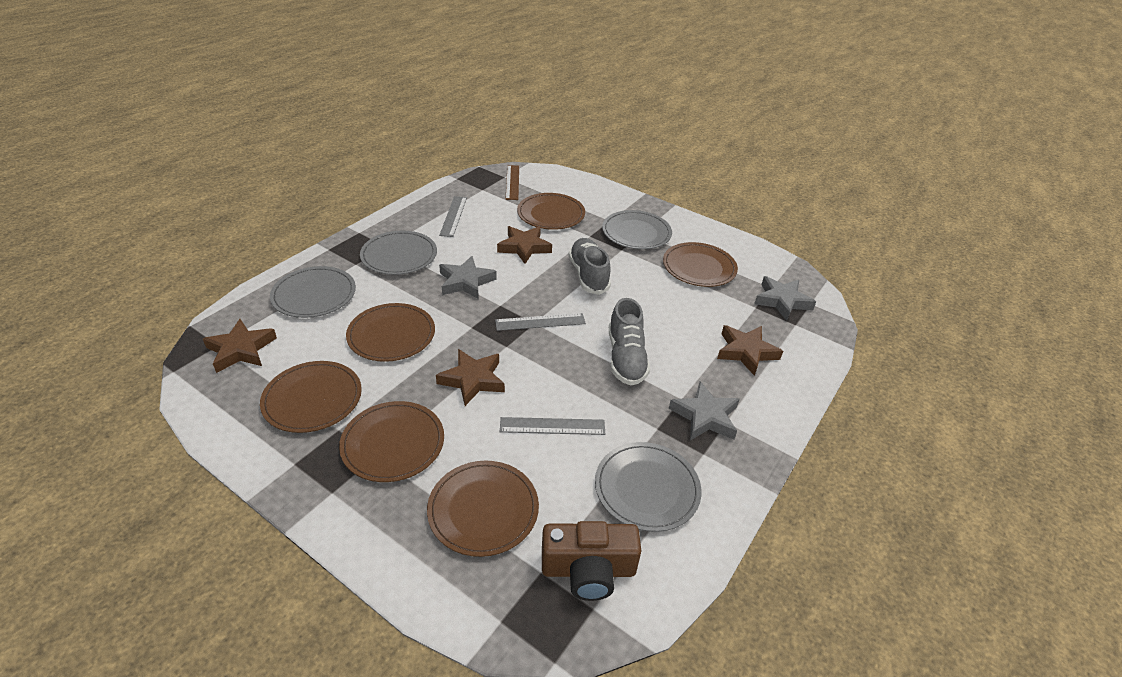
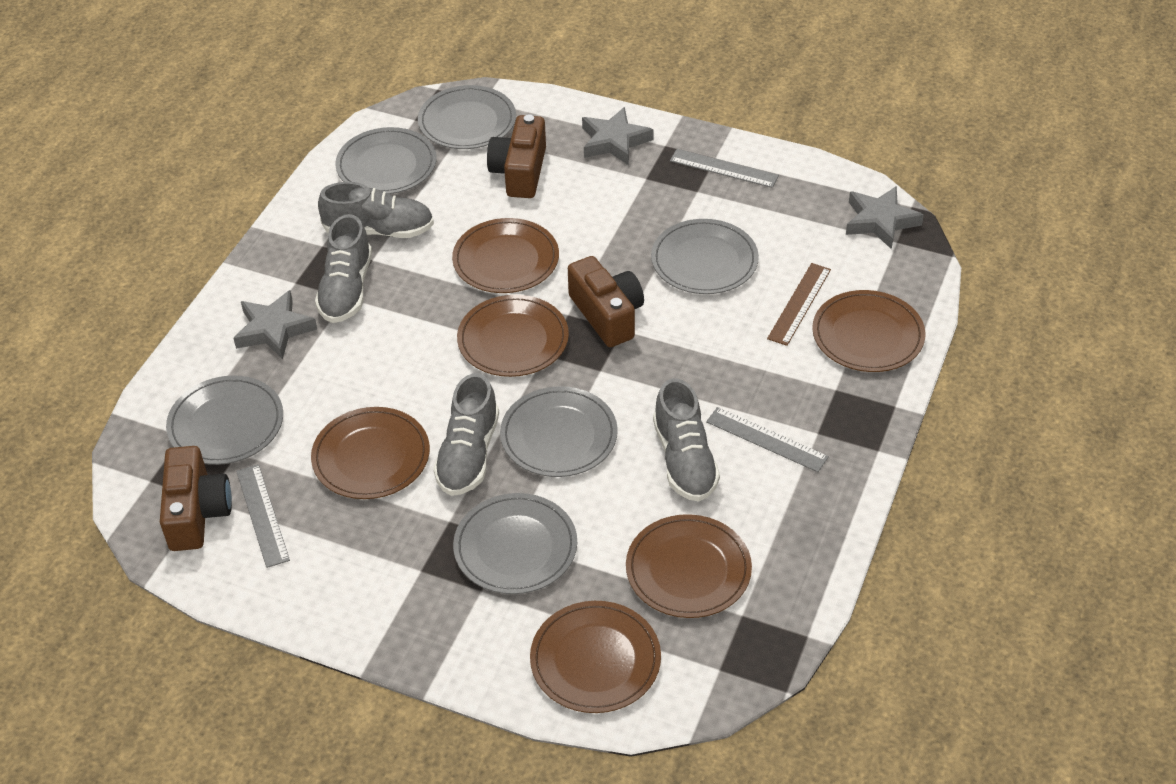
brown camera: 1 -> 3
brown star: 4 -> 0
grey plate: 4 -> 6
grey shoe: 2 -> 4

